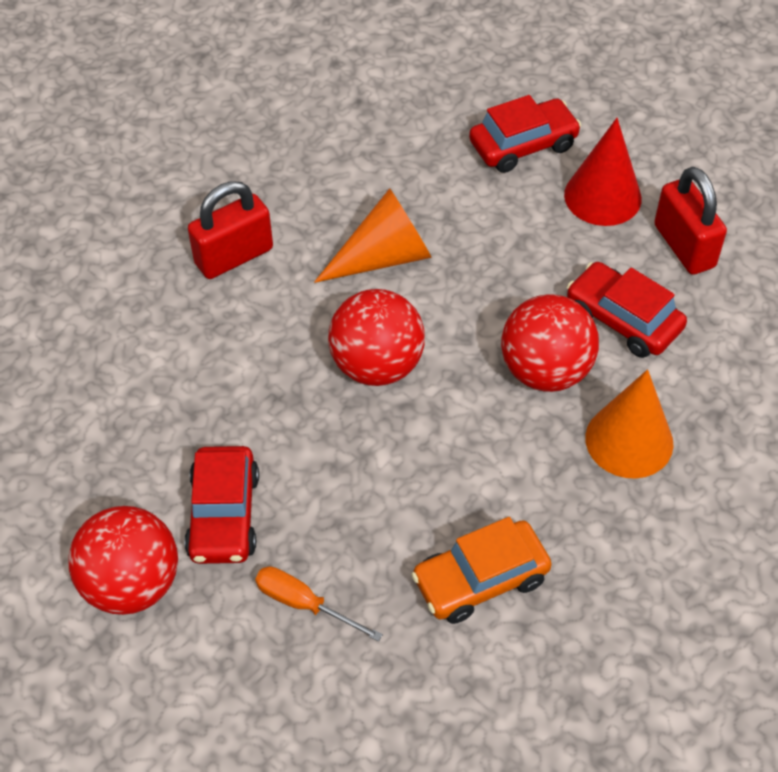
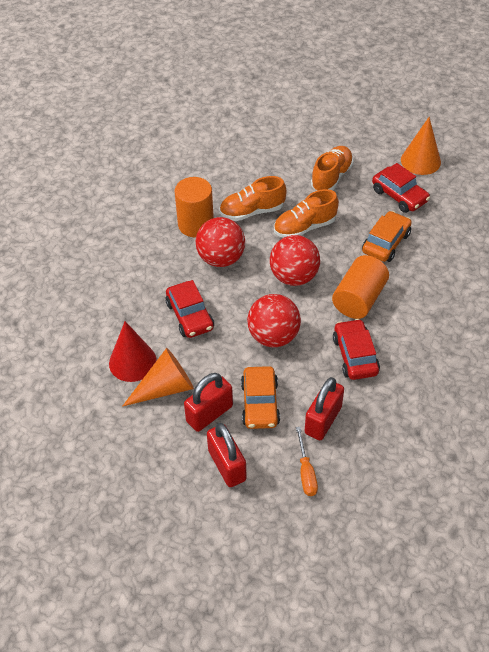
orange car: 1 -> 2
orange cylinder: 0 -> 2
orange shoe: 0 -> 3
red padlock: 2 -> 3

